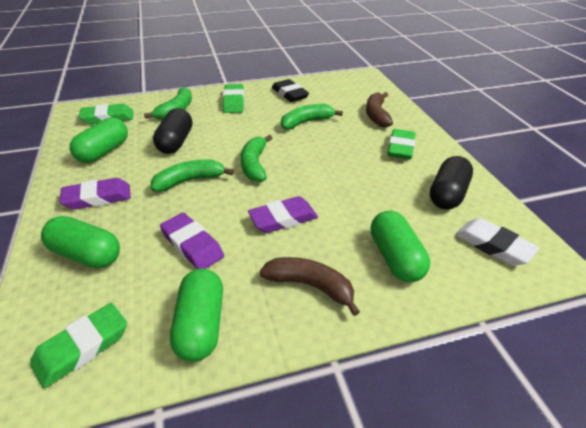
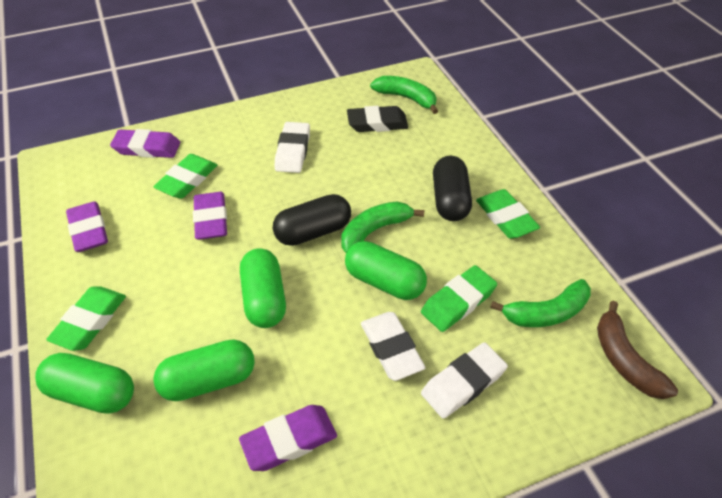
brown banana: 2 -> 1
green banana: 4 -> 3
purple eraser: 3 -> 4
white eraser: 1 -> 3

